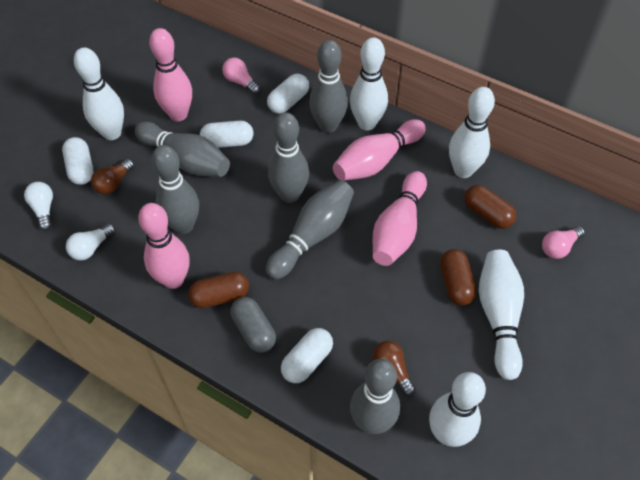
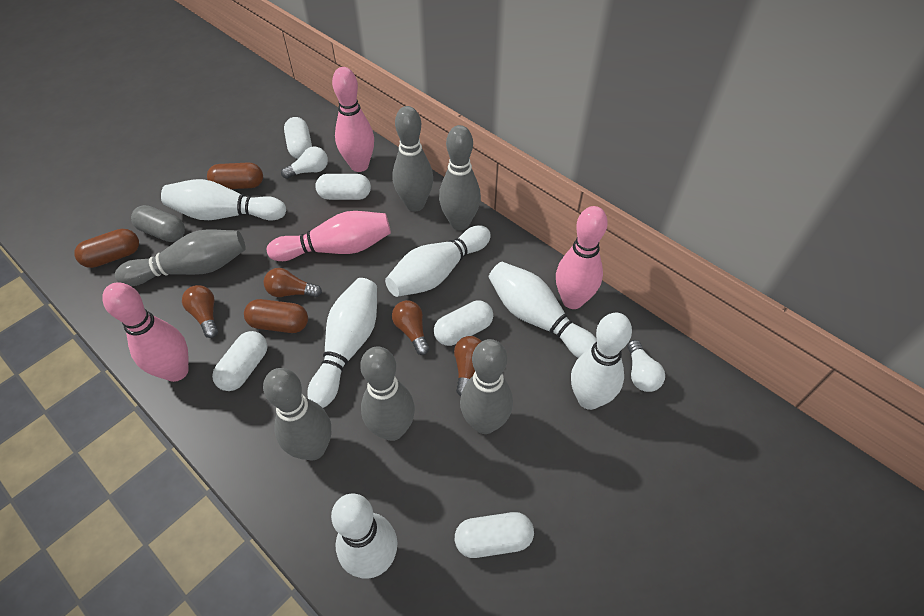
brown light bulb: 2 -> 4
pink light bulb: 2 -> 0
white bowling pin: 5 -> 6
white capsule: 4 -> 5

